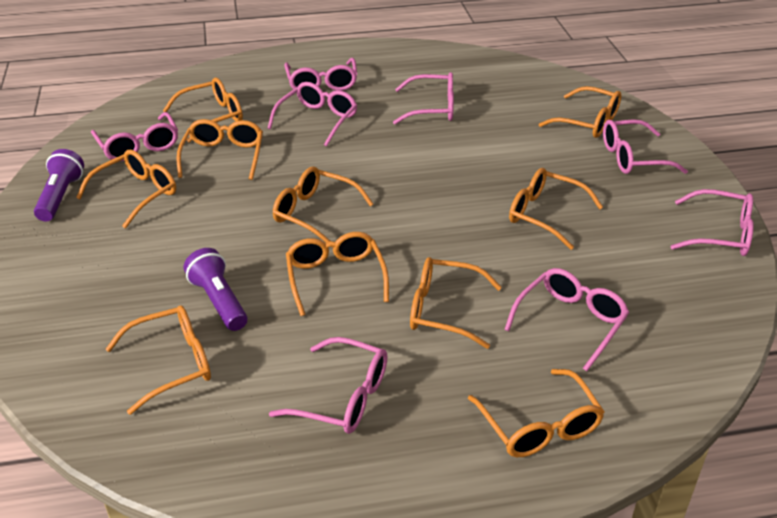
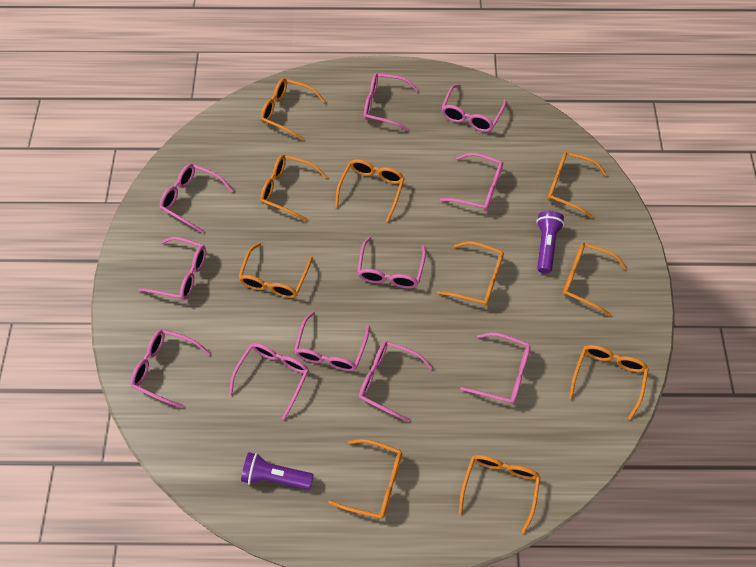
pink glasses: 8 -> 11

